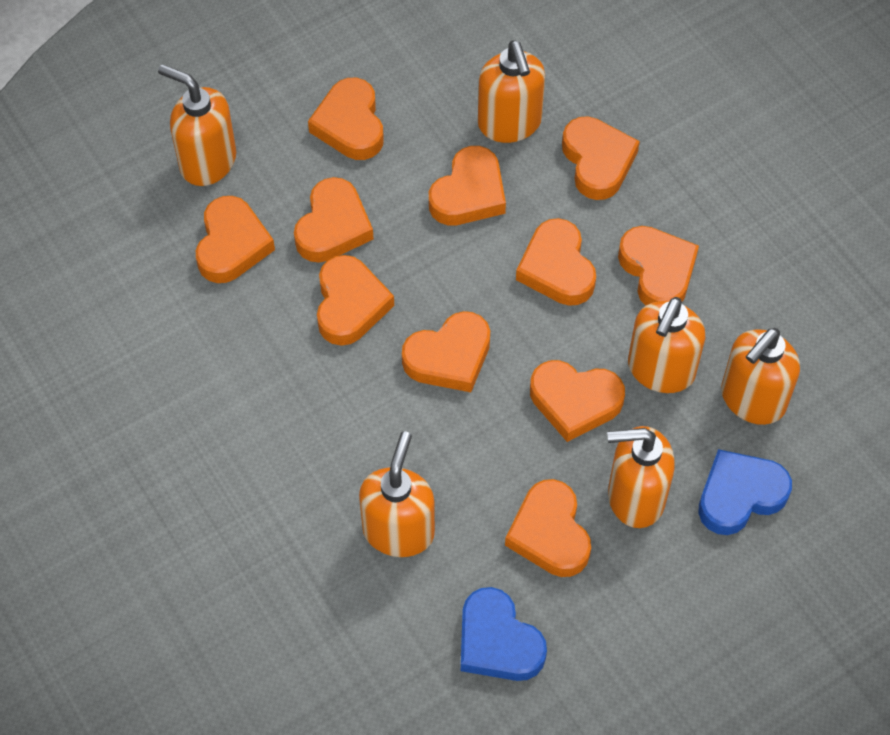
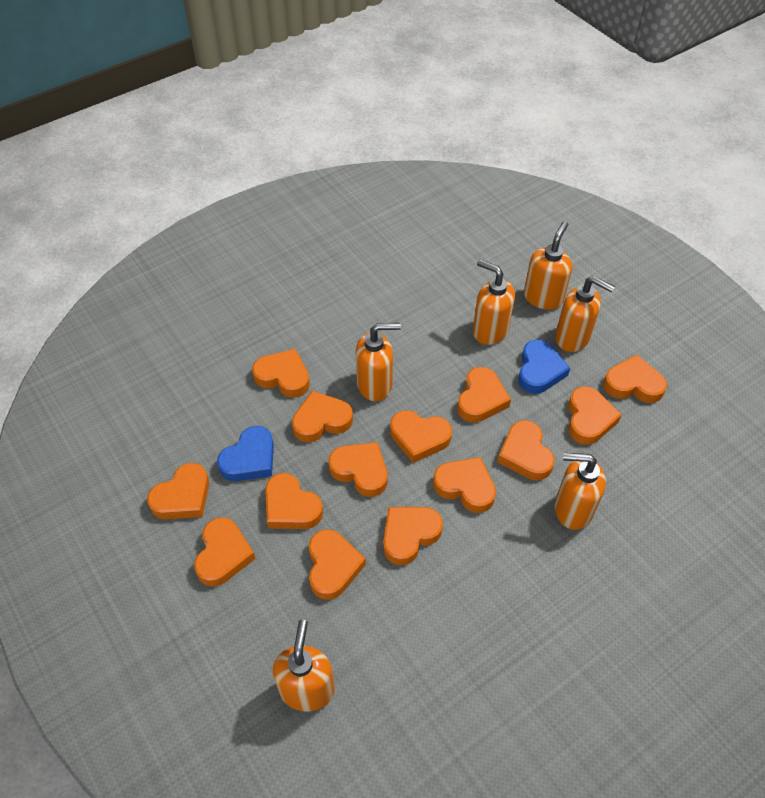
orange heart: 11 -> 14

